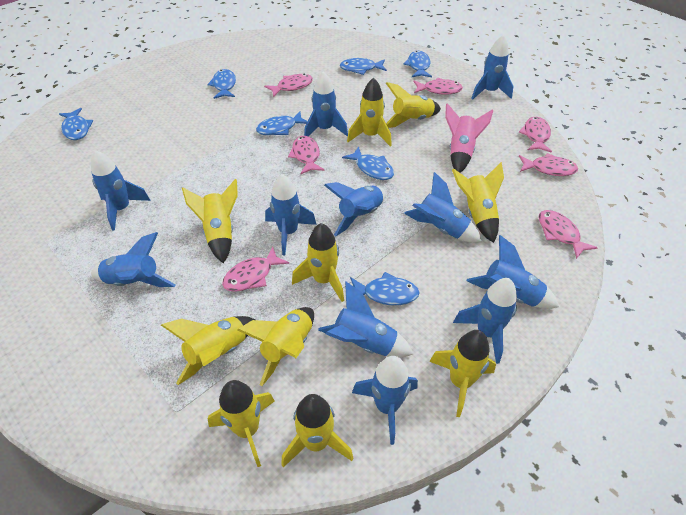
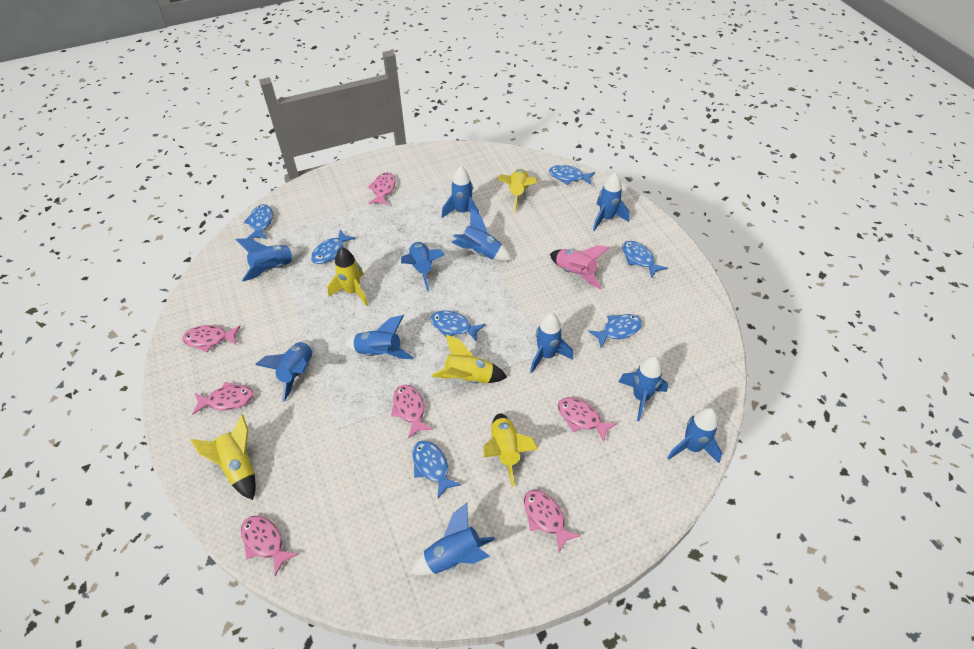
yellow rocket: 10 -> 5

